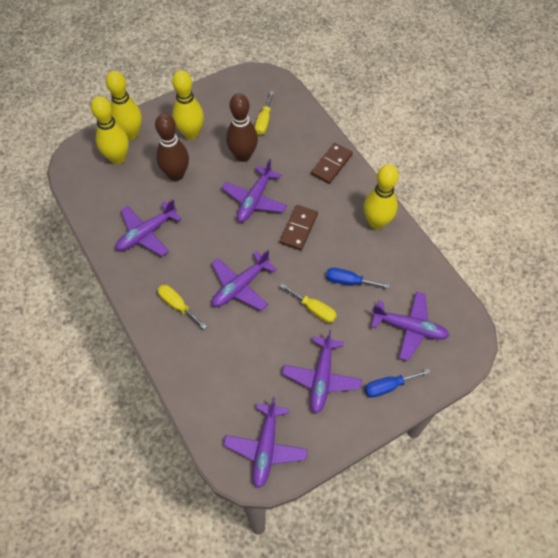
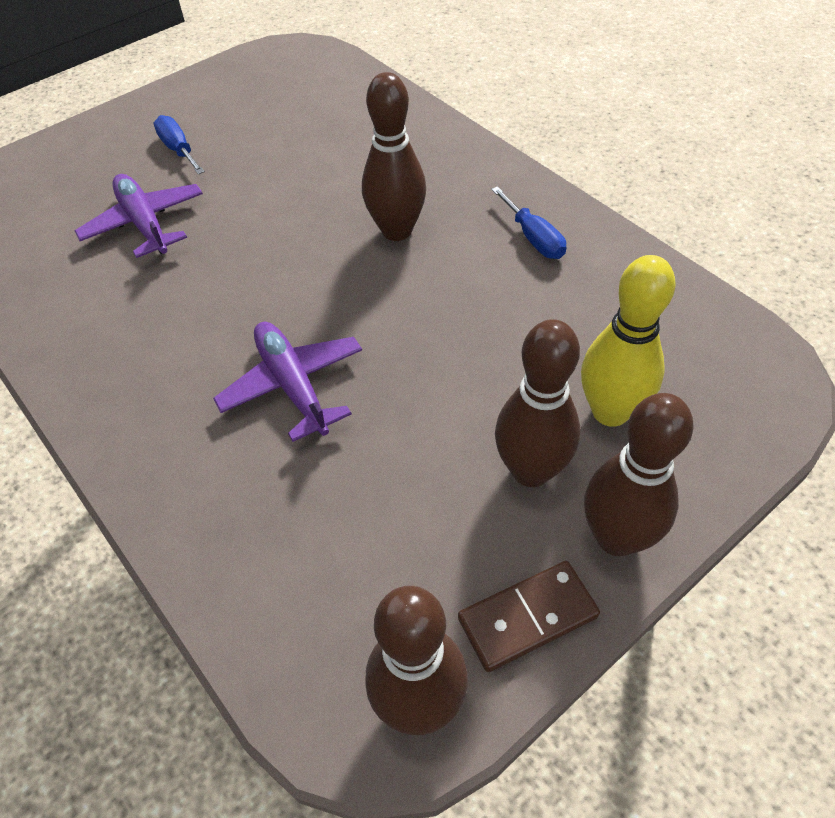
brown bowling pin: 2 -> 4
brown domino: 2 -> 1
purple plane: 6 -> 2
yellow bowling pin: 4 -> 1
yellow screwdriver: 3 -> 0

